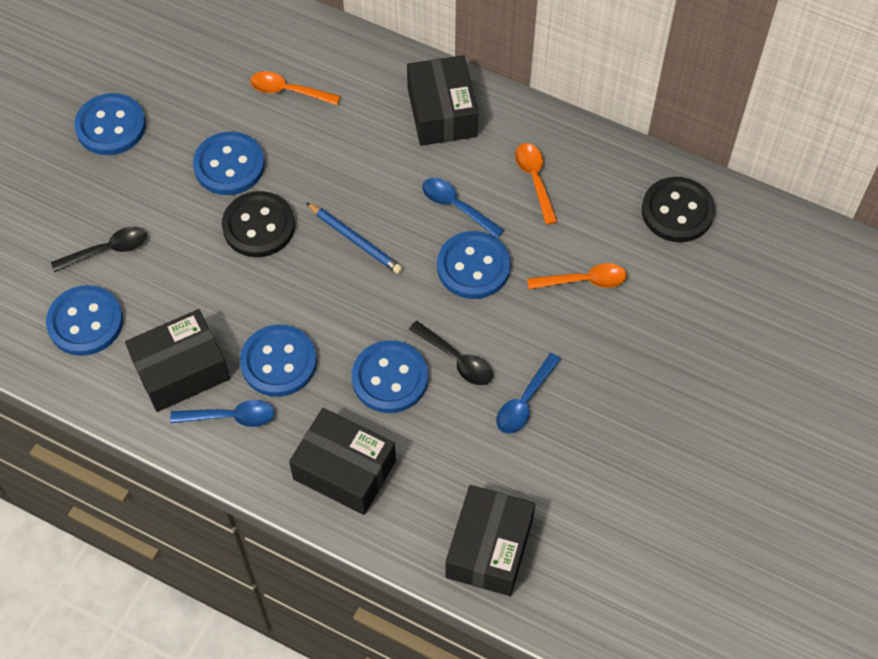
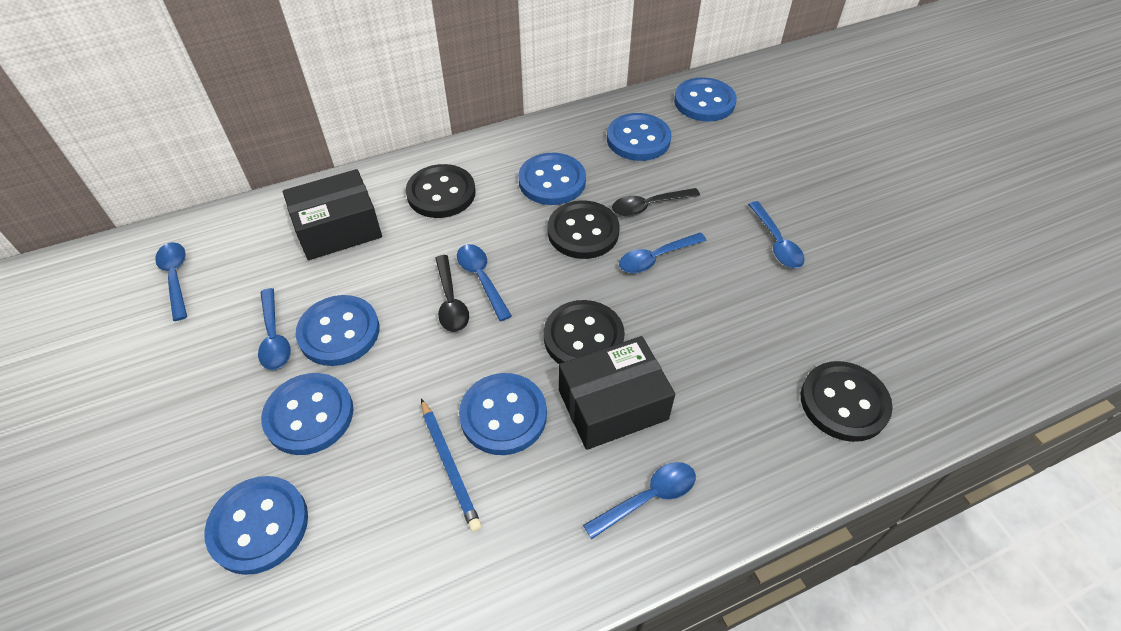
black box: 4 -> 2
black button: 2 -> 4
blue button: 6 -> 7
blue spoon: 3 -> 6
orange spoon: 3 -> 0

